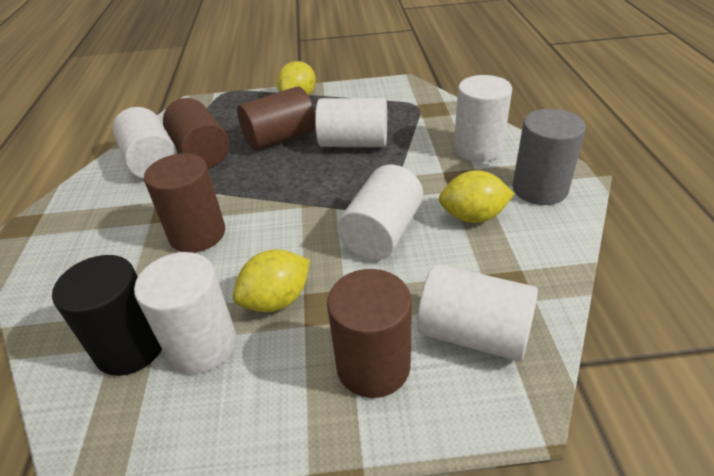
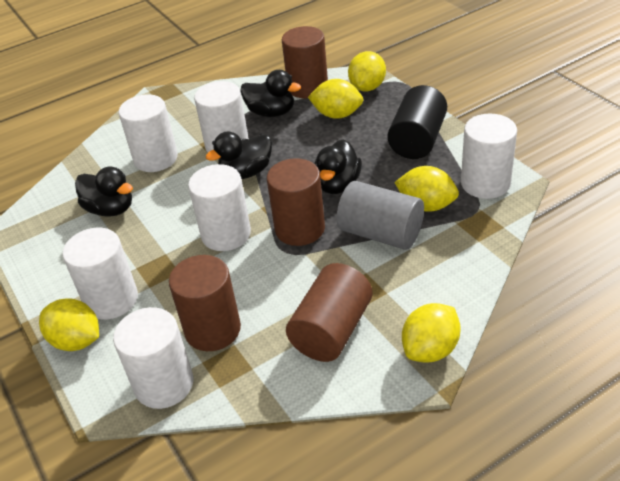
black duck: 0 -> 4
yellow lemon: 3 -> 5

